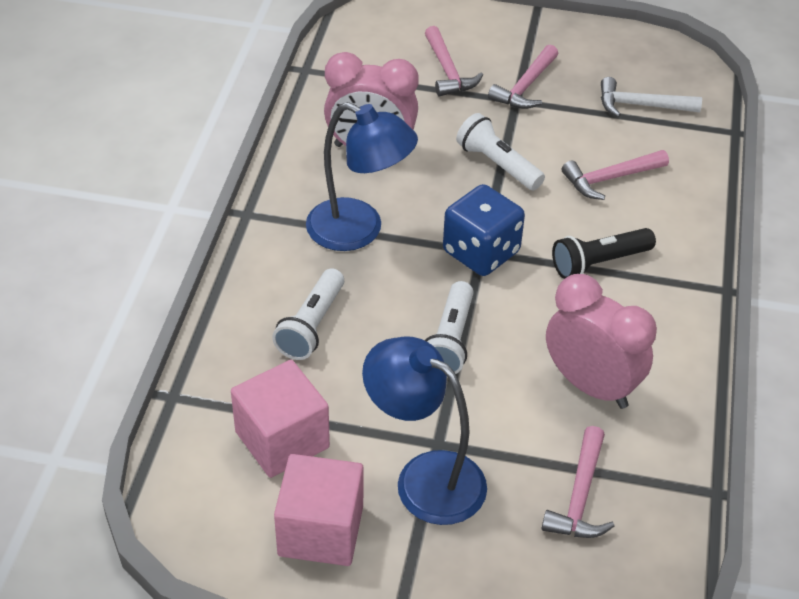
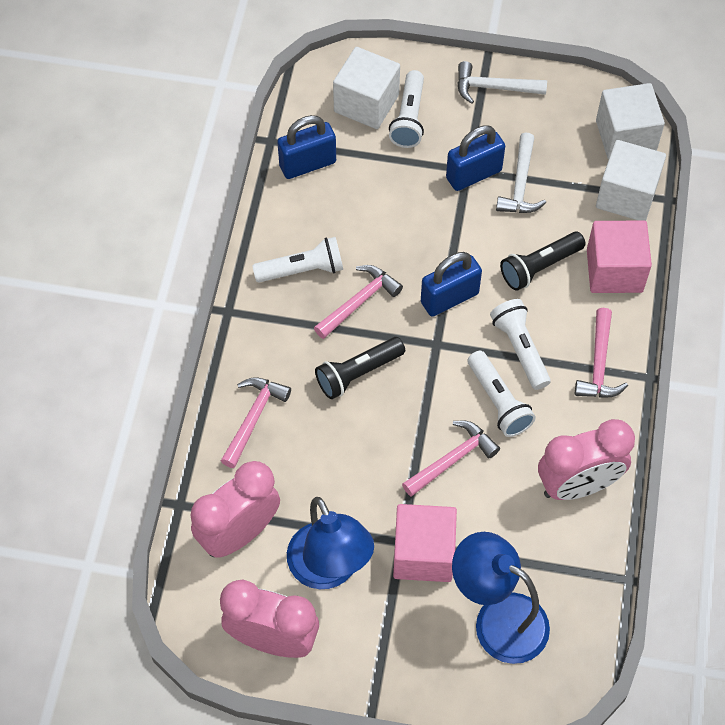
black flashlight: 1 -> 2
blue dice: 1 -> 0
blue padlock: 0 -> 3
pink clock: 2 -> 3
white cube: 0 -> 3
white flashlight: 3 -> 4
white hammer: 1 -> 2

